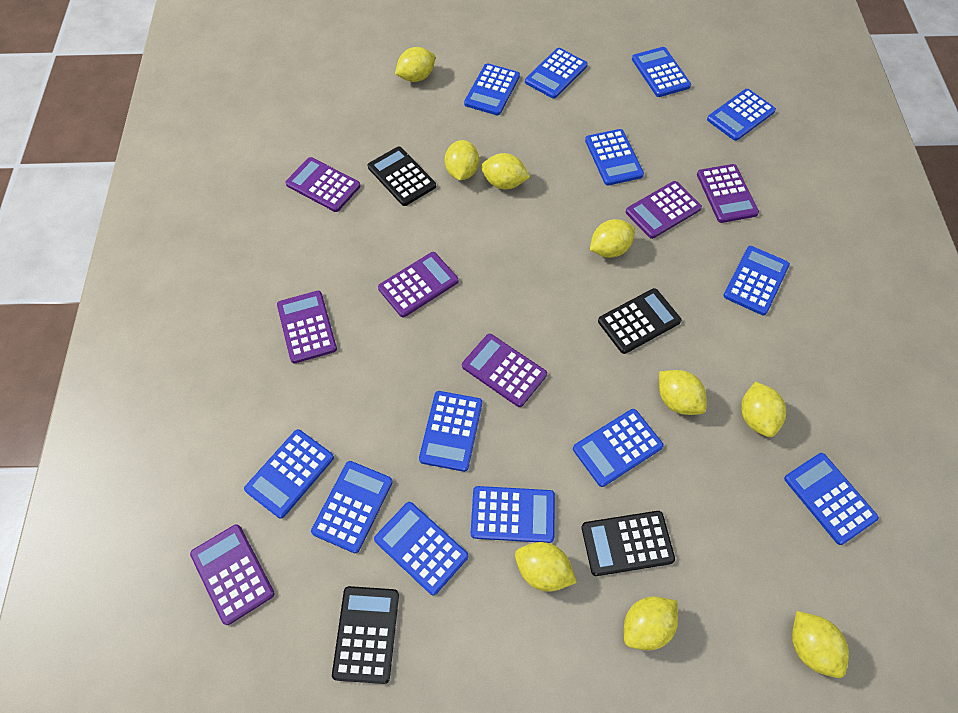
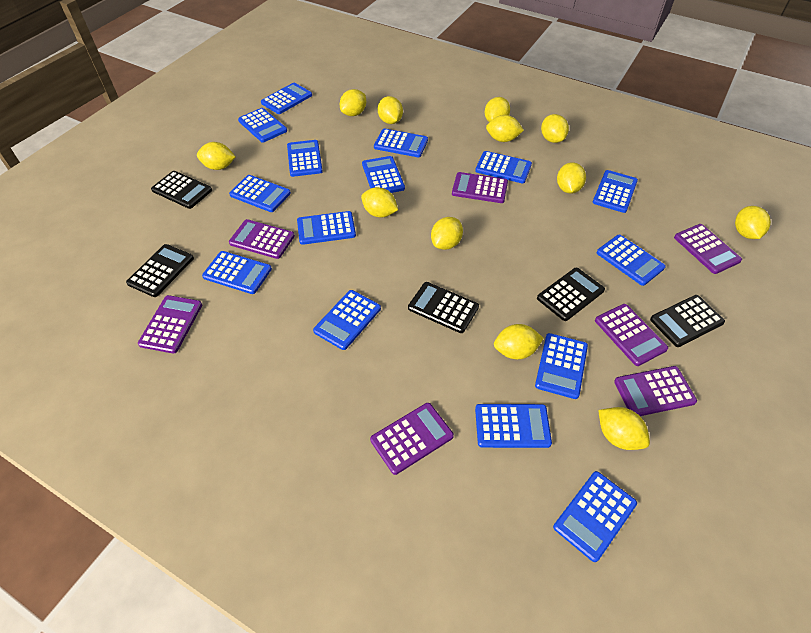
black calculator: 4 -> 5
blue calculator: 13 -> 15
yellow lemon: 9 -> 12

